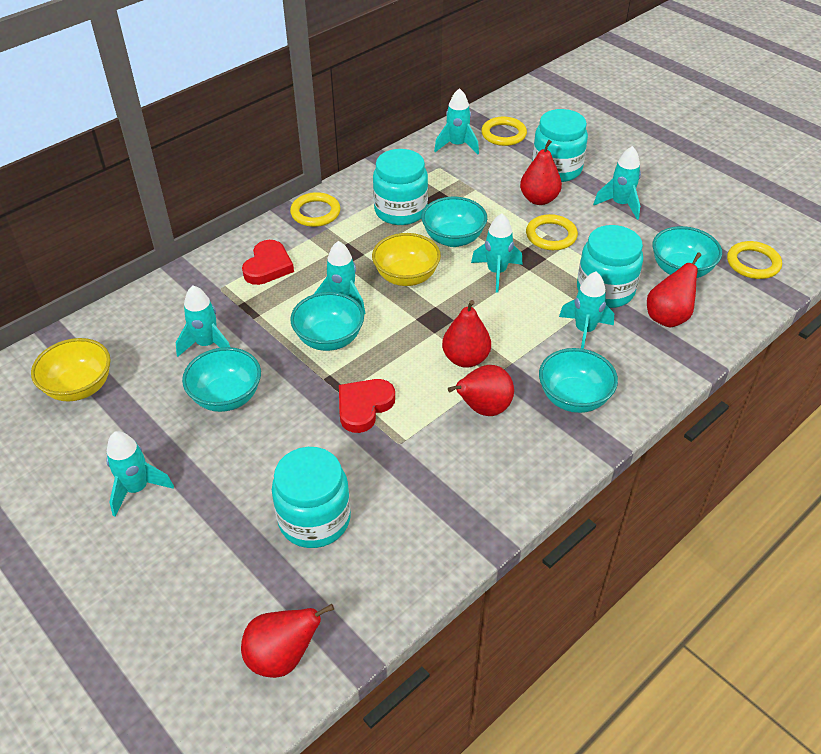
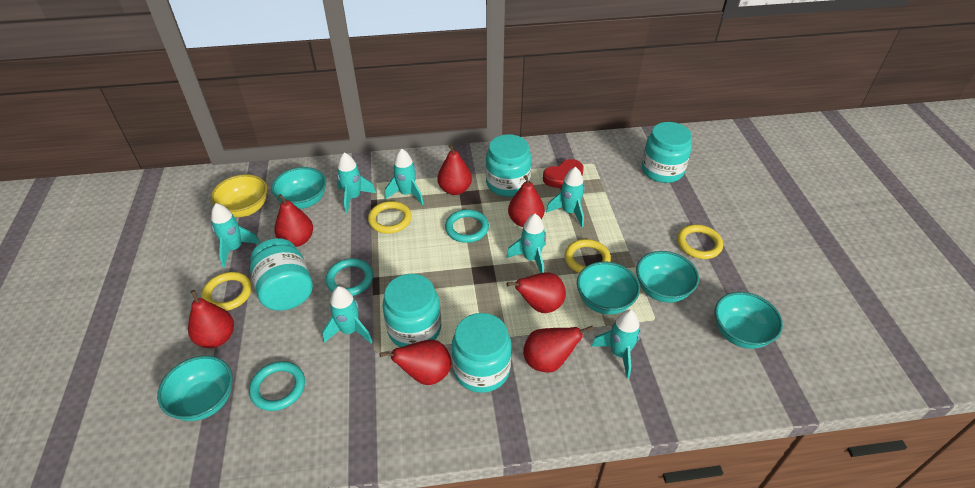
red heart: 2 -> 1
red pear: 5 -> 7
turquoise jar: 4 -> 5
turquoise ring: 0 -> 3
yellow bowl: 2 -> 1

